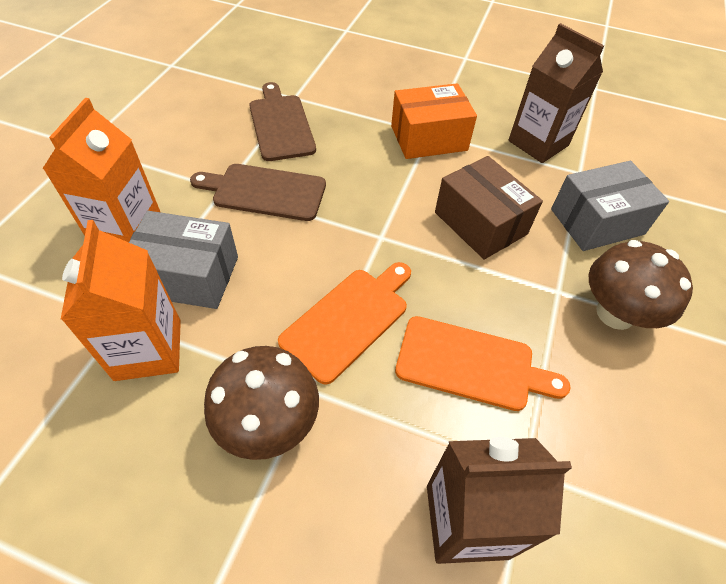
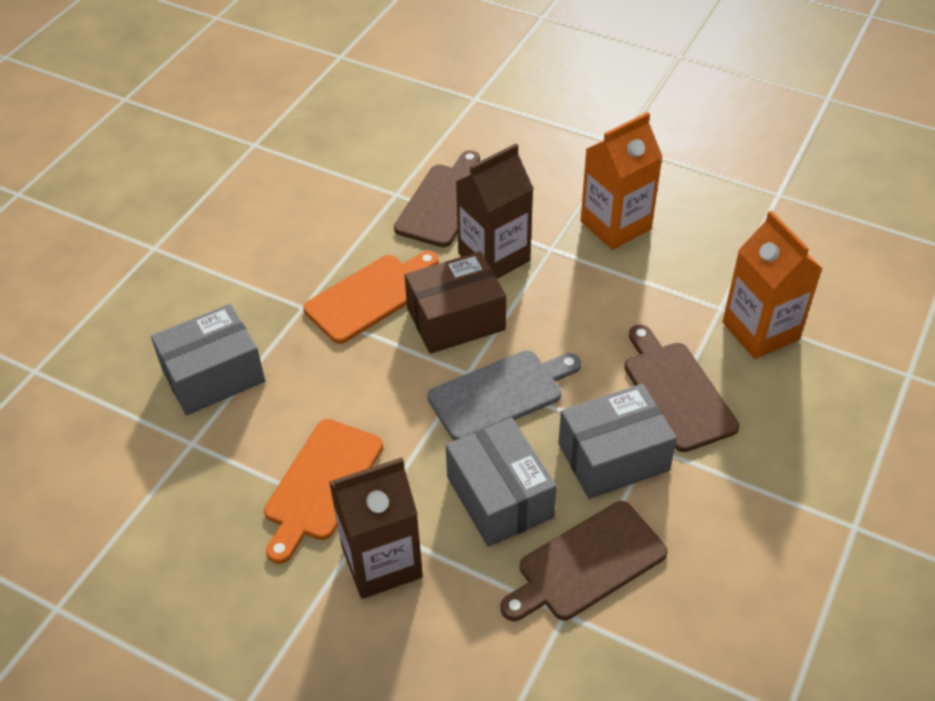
brown cutting board: 2 -> 3
brown mushroom: 2 -> 0
grey box: 2 -> 3
grey cutting board: 0 -> 1
orange box: 1 -> 0

